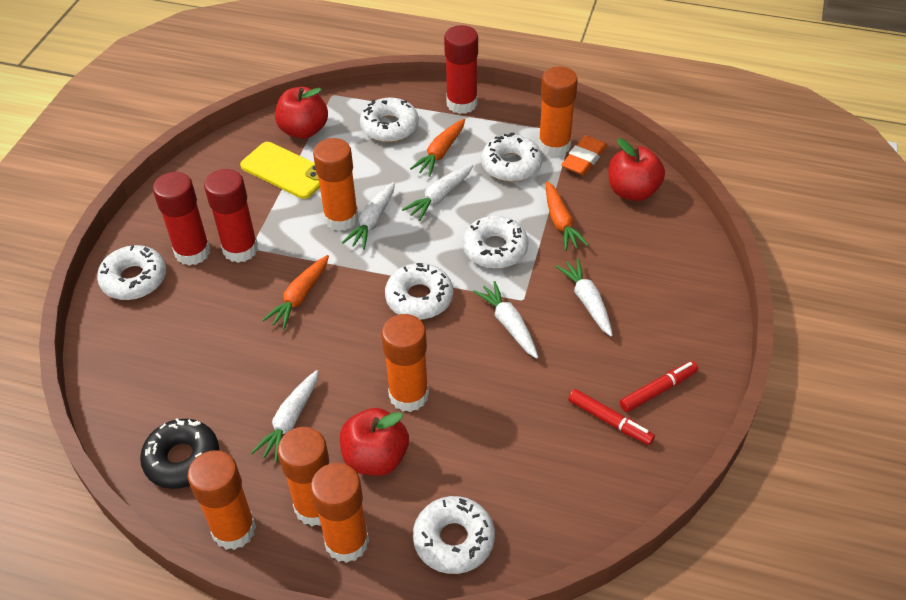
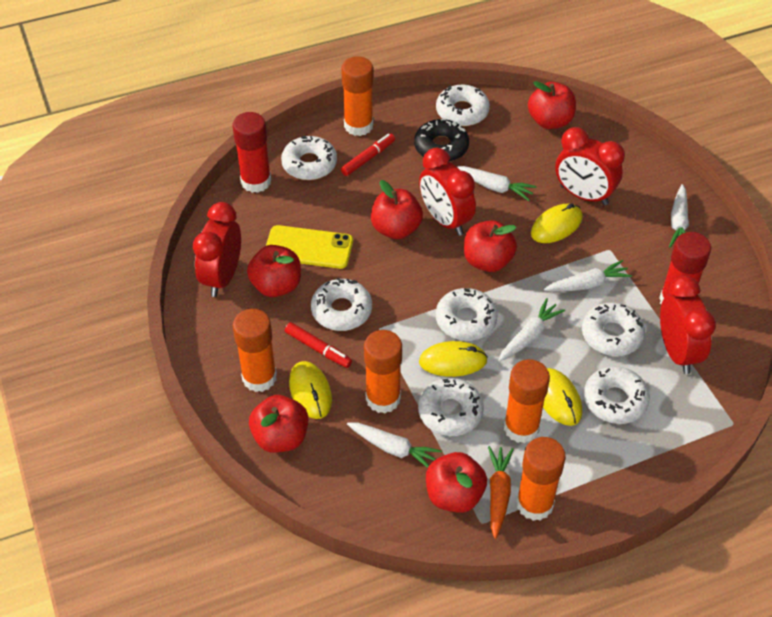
orange carrot: 3 -> 1
orange eraser: 1 -> 0
orange glue stick: 6 -> 5
red apple: 3 -> 6
red clock: 0 -> 4
red glue stick: 3 -> 2
white donut: 6 -> 7
yellow mouse: 0 -> 4

